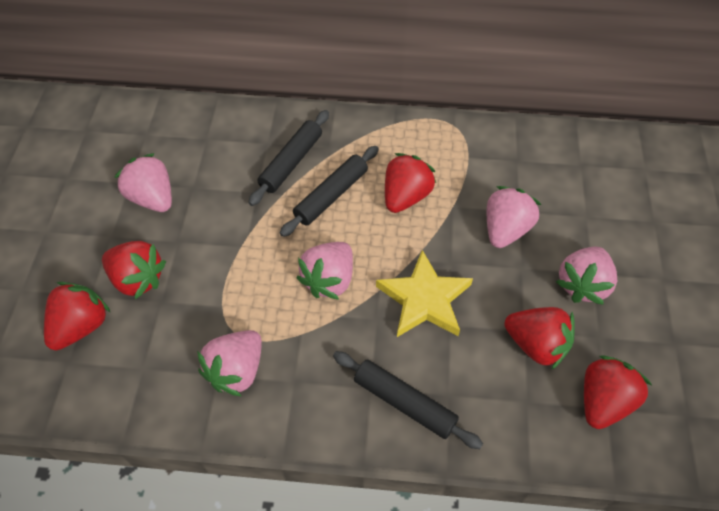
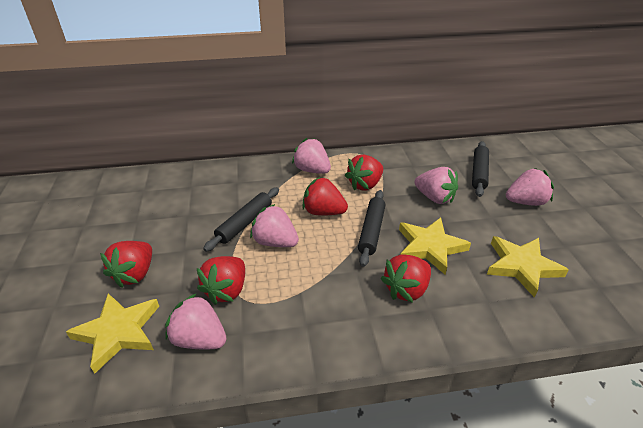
yellow star: 1 -> 3

